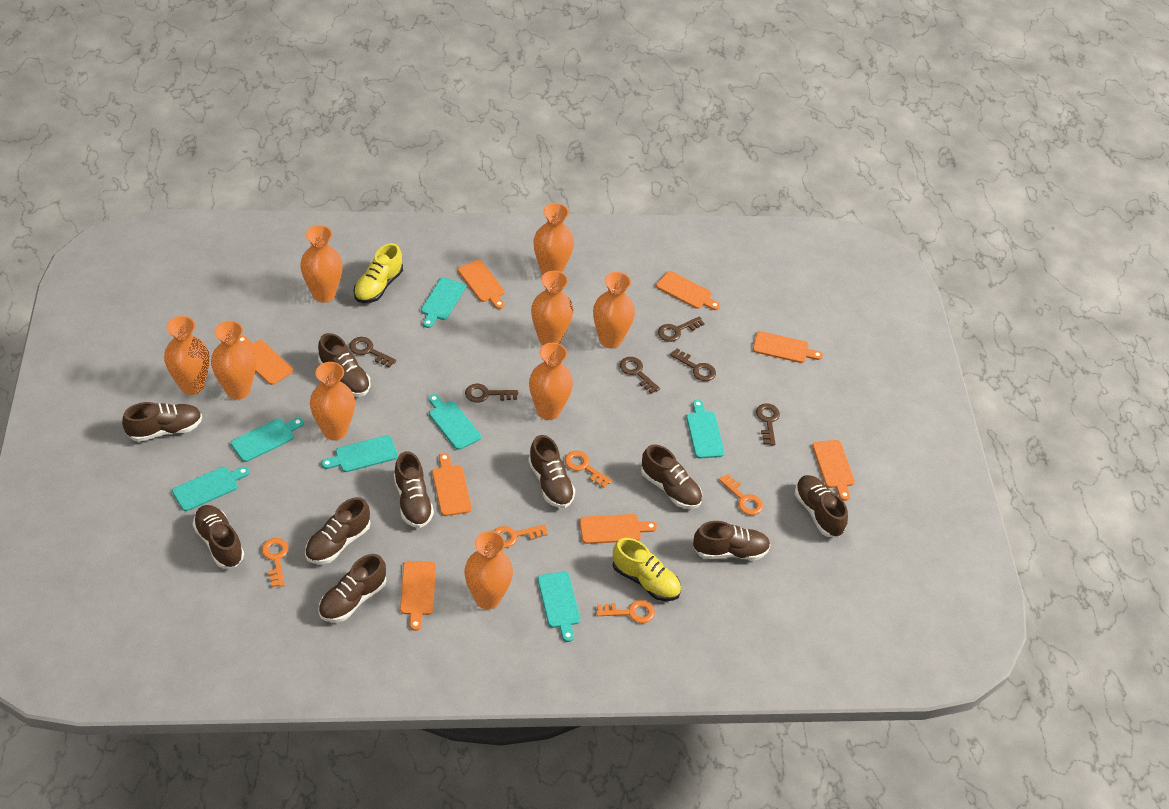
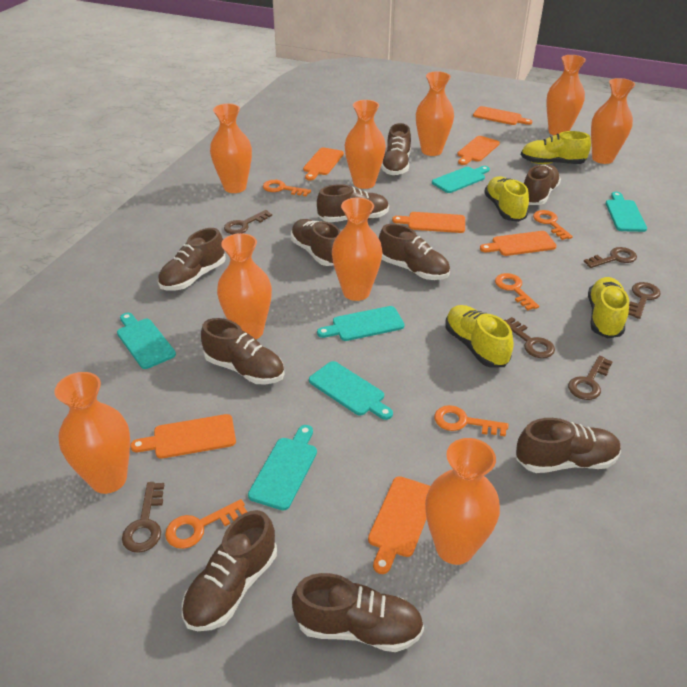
orange cutting board: 8 -> 7
turquoise cutting board: 7 -> 6
yellow shoe: 2 -> 4

